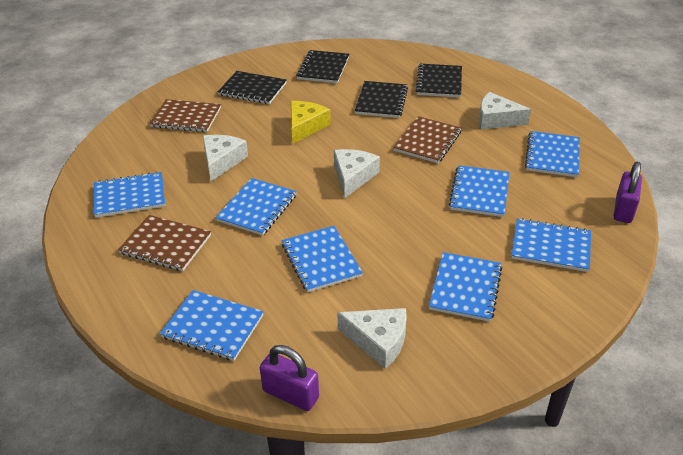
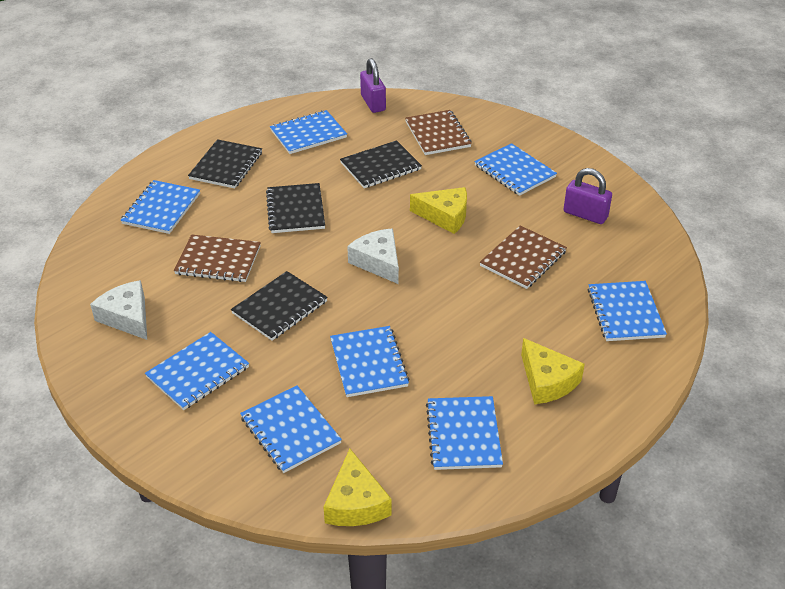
white cheese: 4 -> 2
yellow cheese: 1 -> 3

